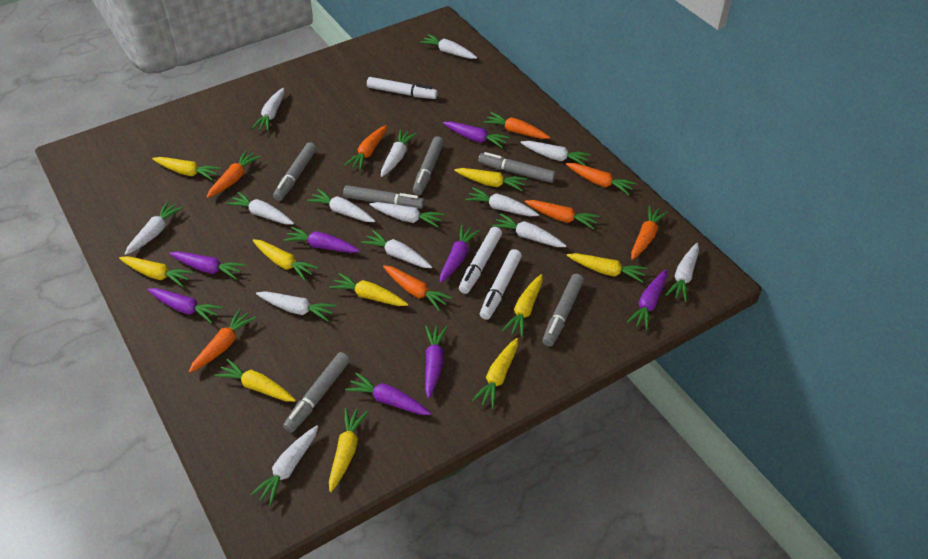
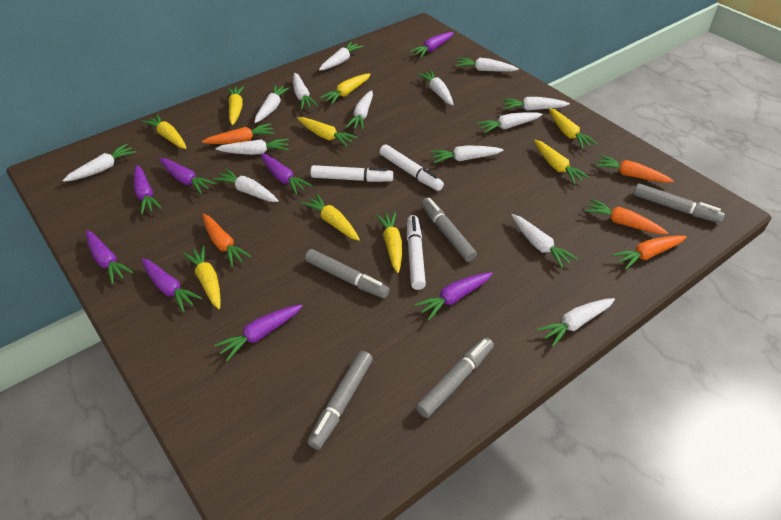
grey marker: 6 -> 5
orange carrot: 8 -> 5
yellow carrot: 10 -> 9

